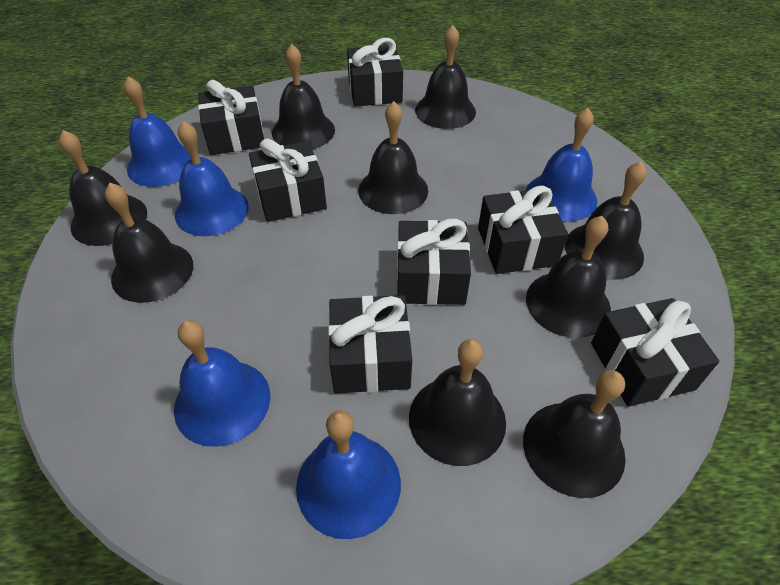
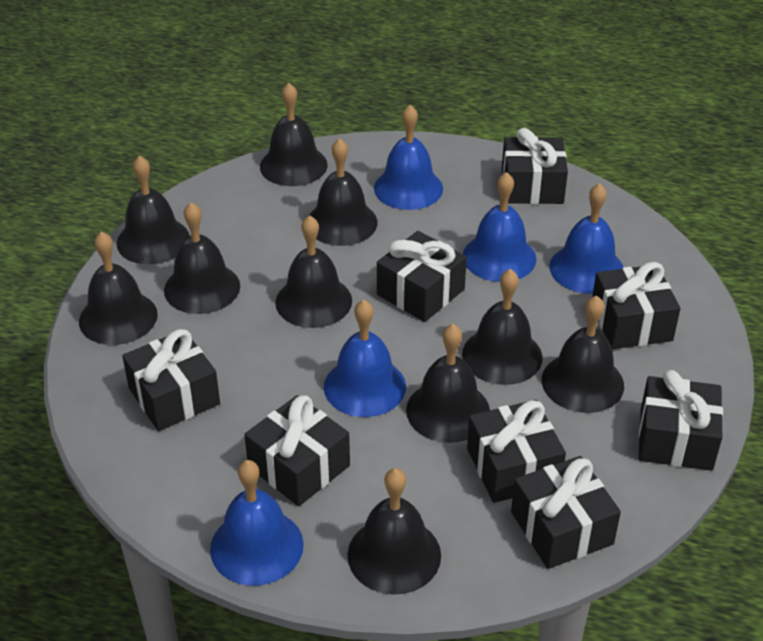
black bell: 9 -> 10
black gift: 7 -> 8

